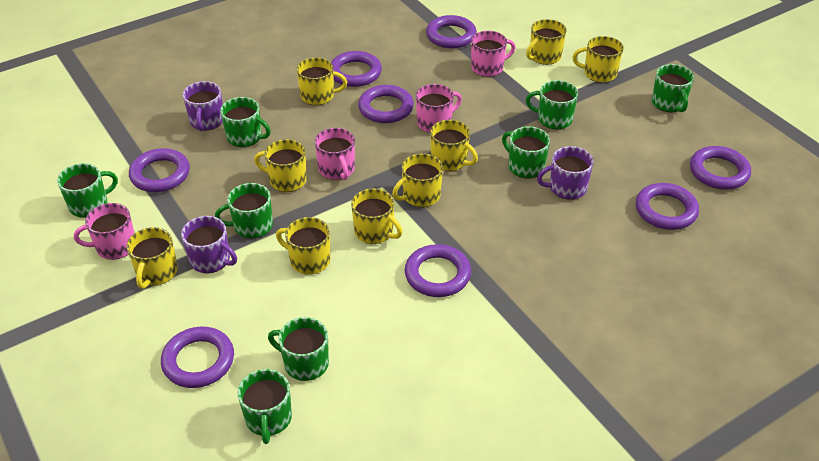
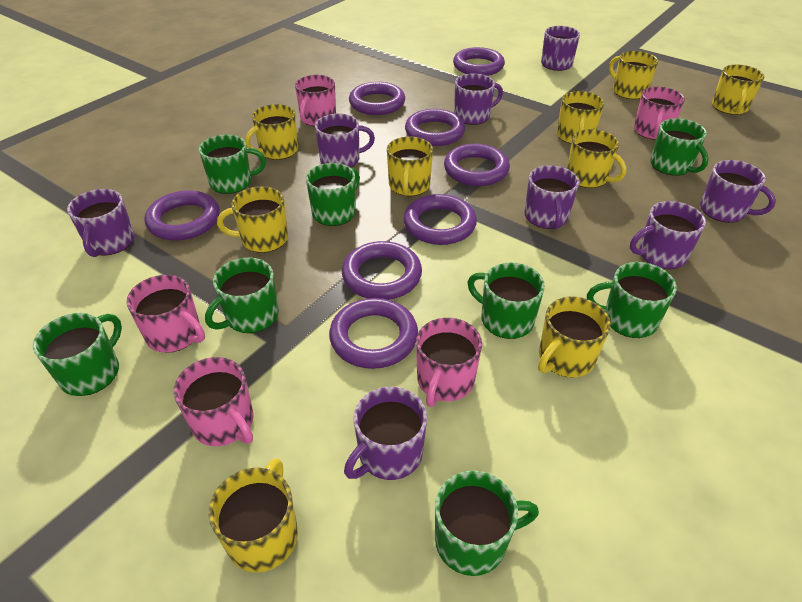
pink mug: 4 -> 5
purple mug: 3 -> 8

